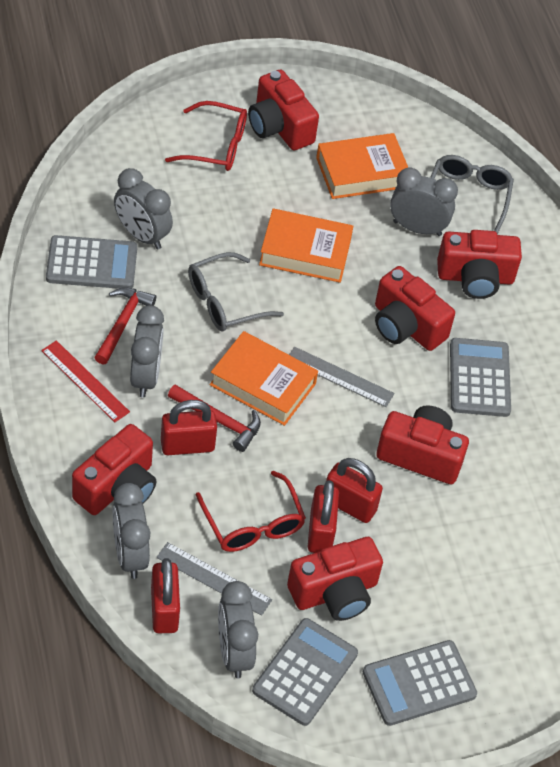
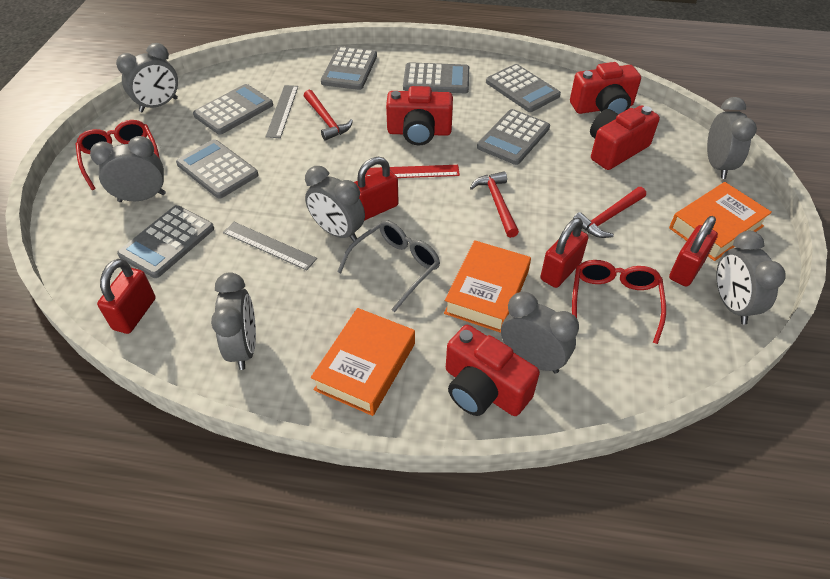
grey calculator: 4 -> 7
grey clock: 5 -> 7
grey glasses: 2 -> 1
red camera: 6 -> 4
red hammer: 2 -> 3

